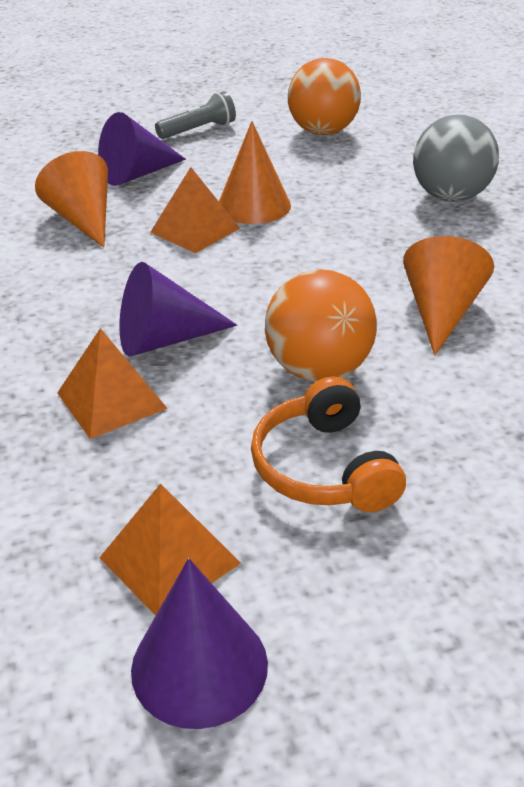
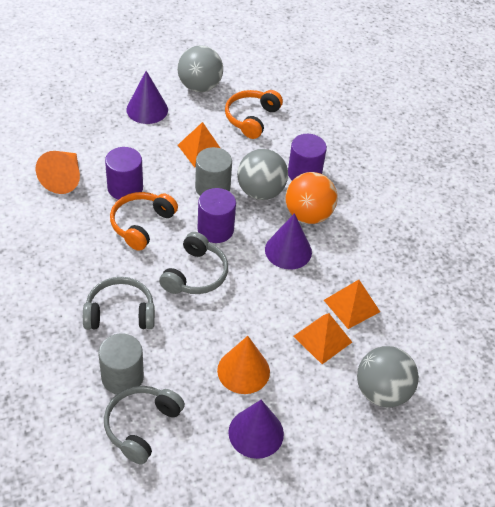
grey ball: 1 -> 3
grey cylinder: 0 -> 2
grey flashlight: 1 -> 0
grey headphones: 0 -> 3
orange ball: 2 -> 1
orange cone: 3 -> 2
orange headphones: 1 -> 2
purple cylinder: 0 -> 3

